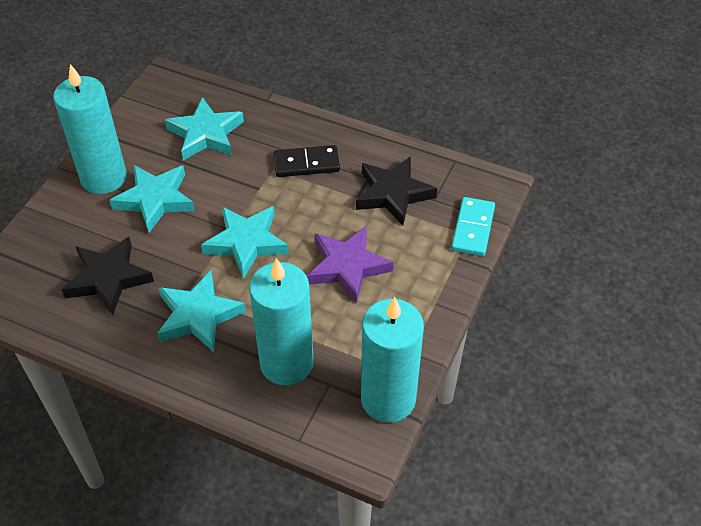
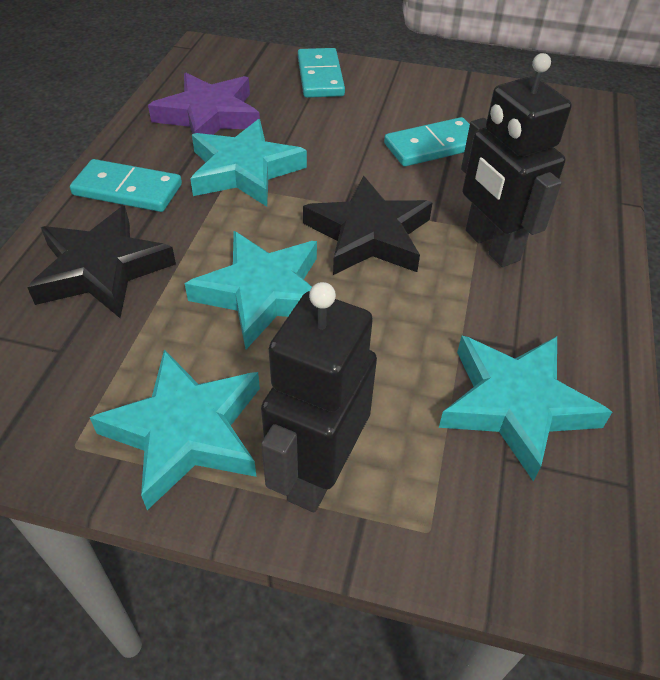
black domino: 1 -> 0
black robot: 0 -> 2
turquoise candle: 3 -> 0
turquoise domino: 1 -> 3

